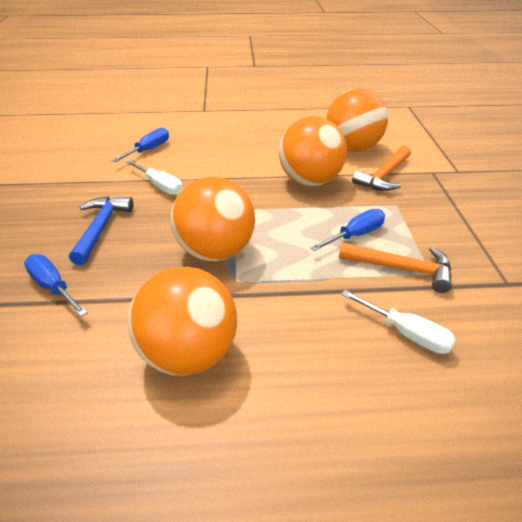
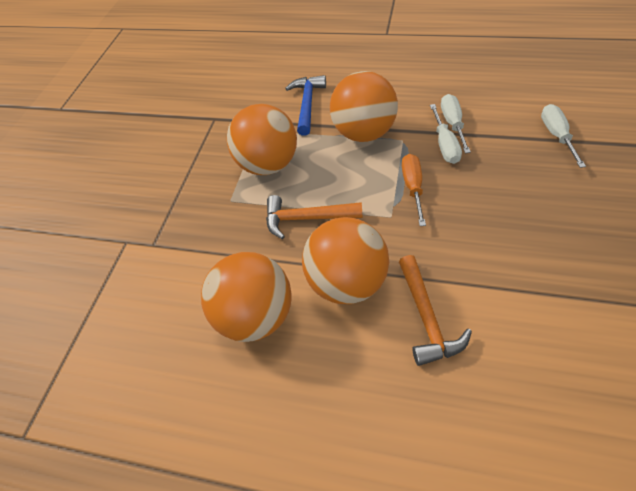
blue screwdriver: 3 -> 0
orange screwdriver: 0 -> 1
white screwdriver: 2 -> 3

